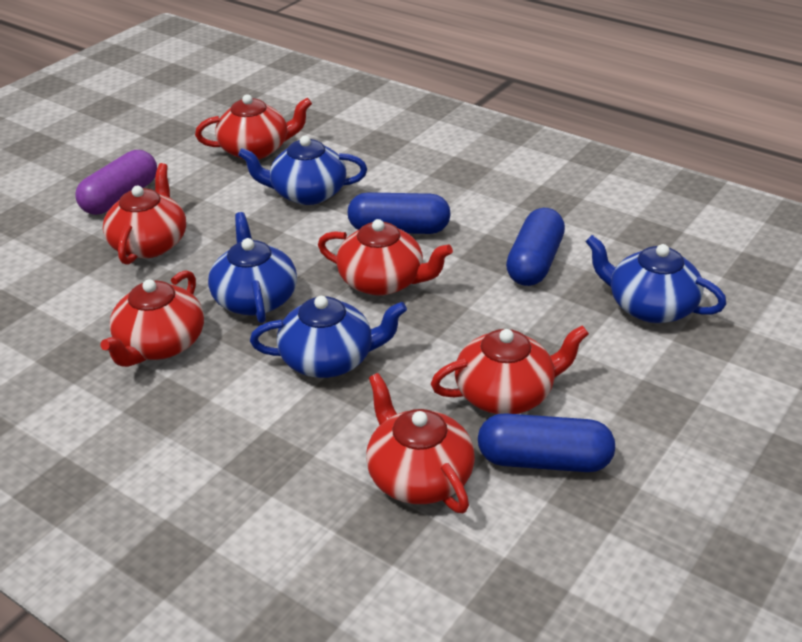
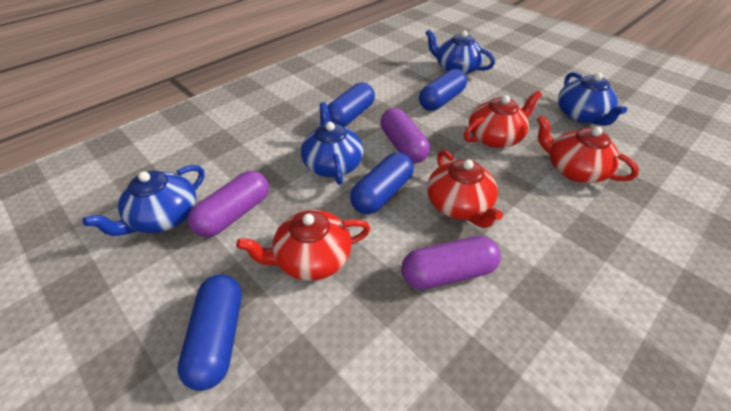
blue capsule: 3 -> 4
purple capsule: 1 -> 3
red teapot: 6 -> 4

